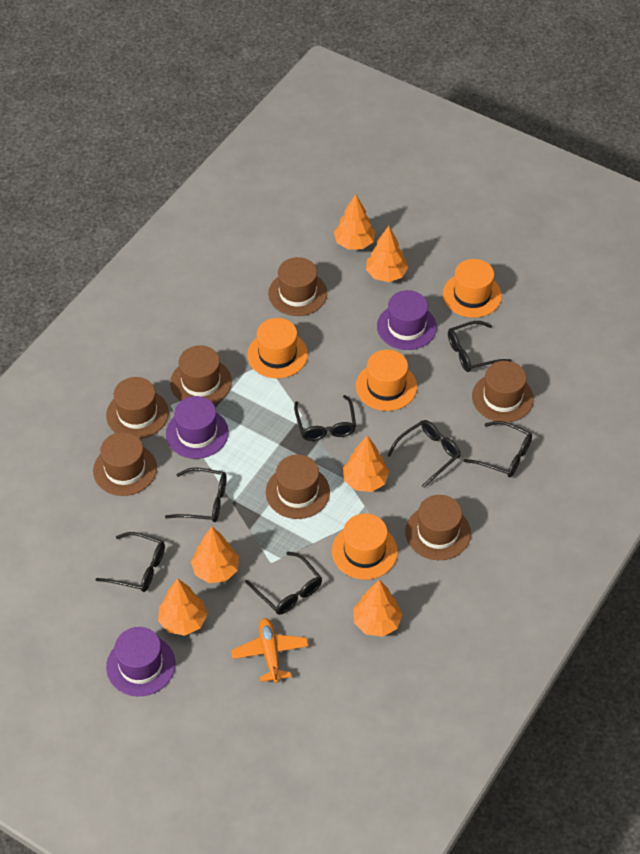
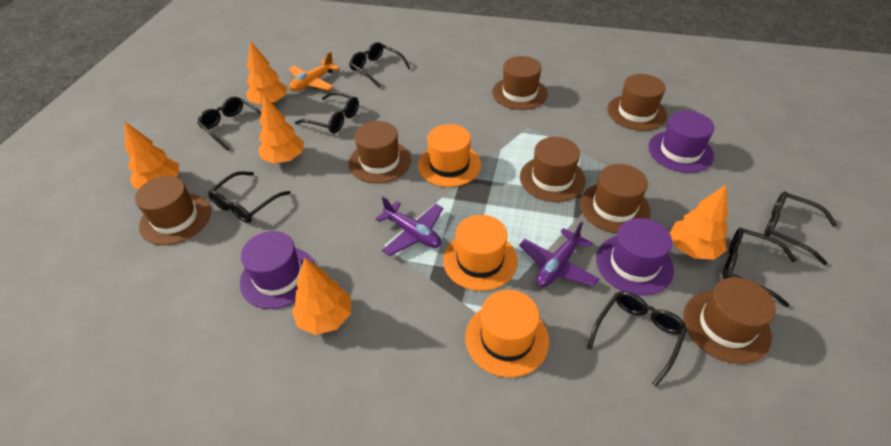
orange hat: 4 -> 3
orange tree: 6 -> 5
purple plane: 0 -> 2

